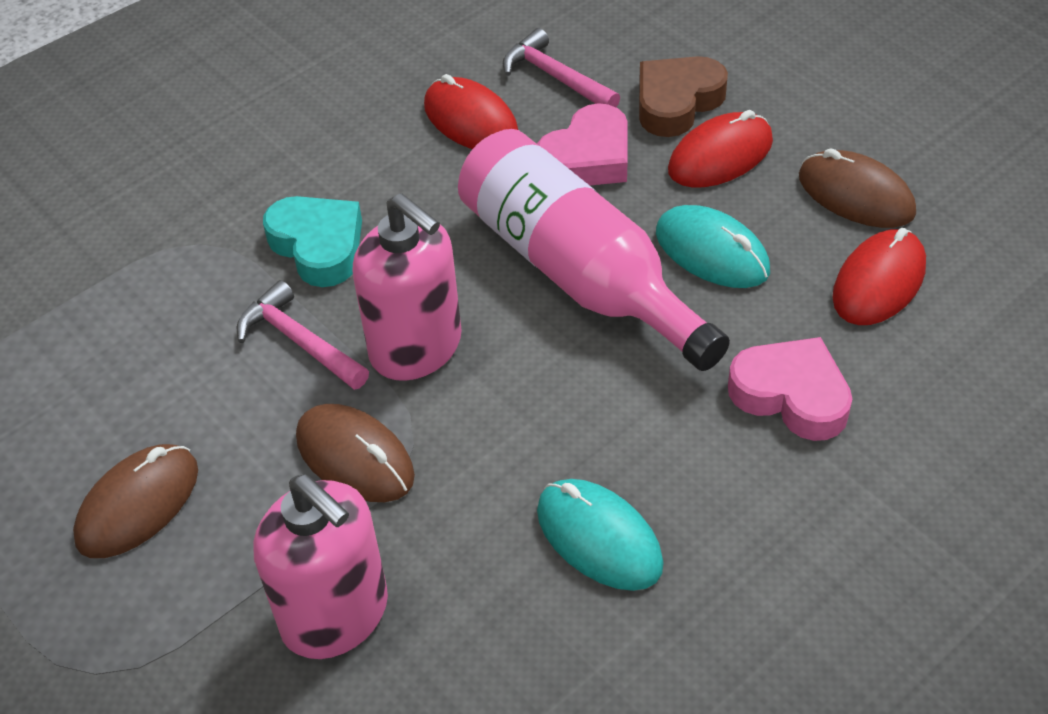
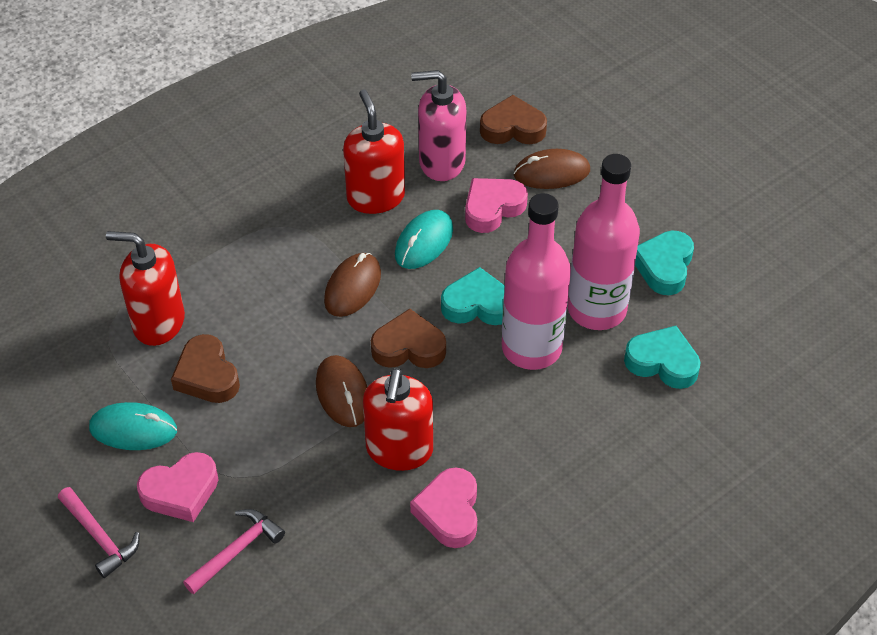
brown heart: 1 -> 3
pink bottle: 1 -> 2
pink heart: 2 -> 3
pink soap dispenser: 2 -> 1
red mouse: 3 -> 0
red soap dispenser: 0 -> 3
turquoise heart: 1 -> 3

